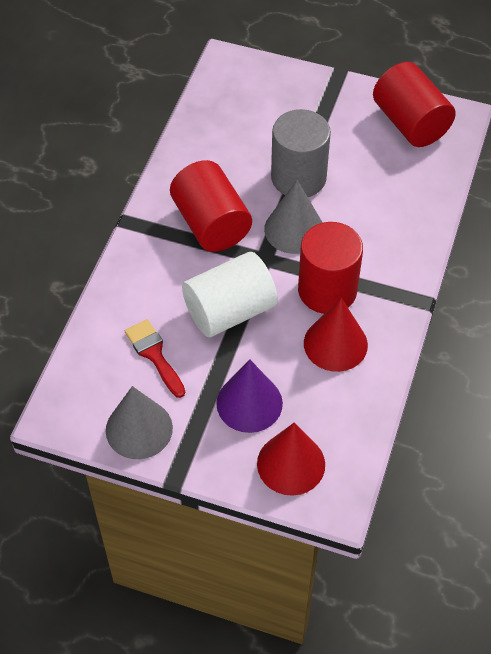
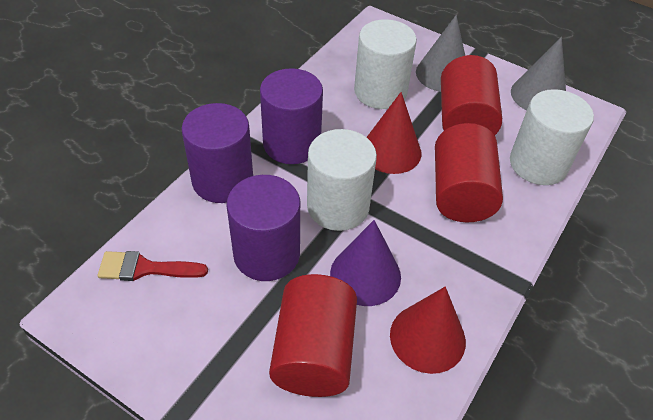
grey cylinder: 1 -> 0
purple cylinder: 0 -> 3
white cylinder: 1 -> 3

